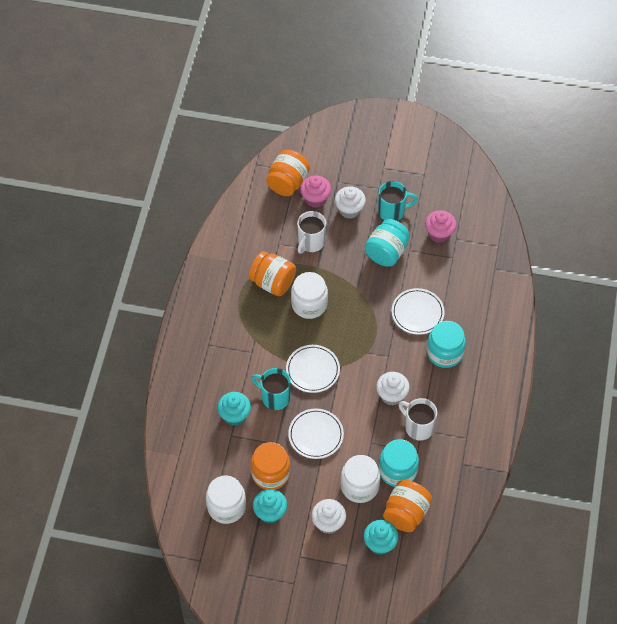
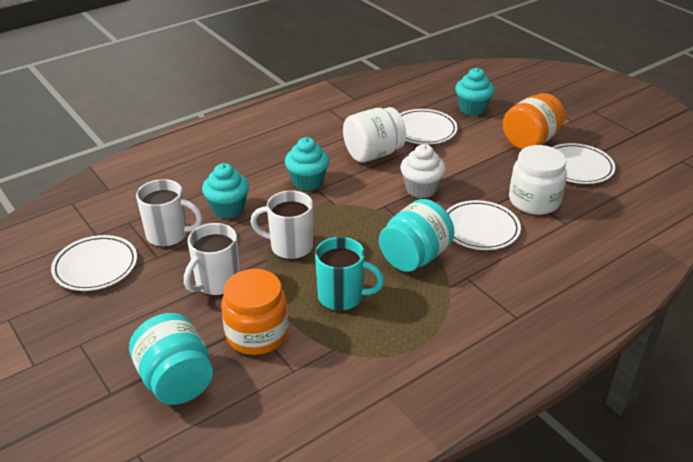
orange jar: 4 -> 2
pink cupcake: 2 -> 0
turquoise jar: 3 -> 2
turquoise mug: 2 -> 1
white cupcake: 3 -> 1
white jar: 3 -> 2
white mug: 2 -> 3
white plate: 3 -> 4

